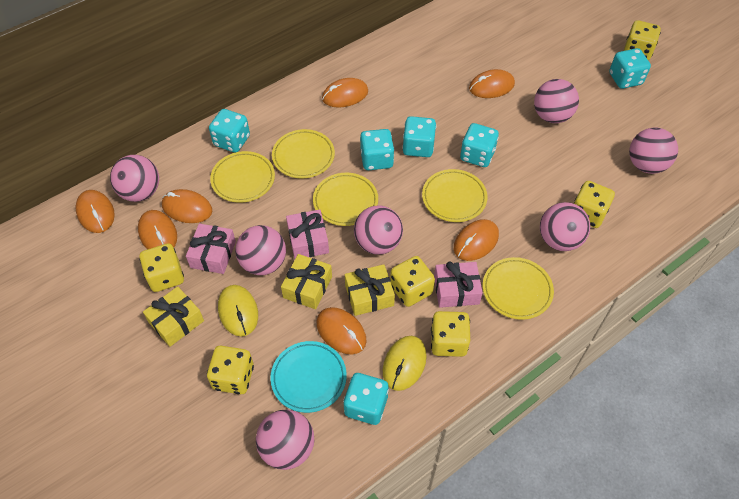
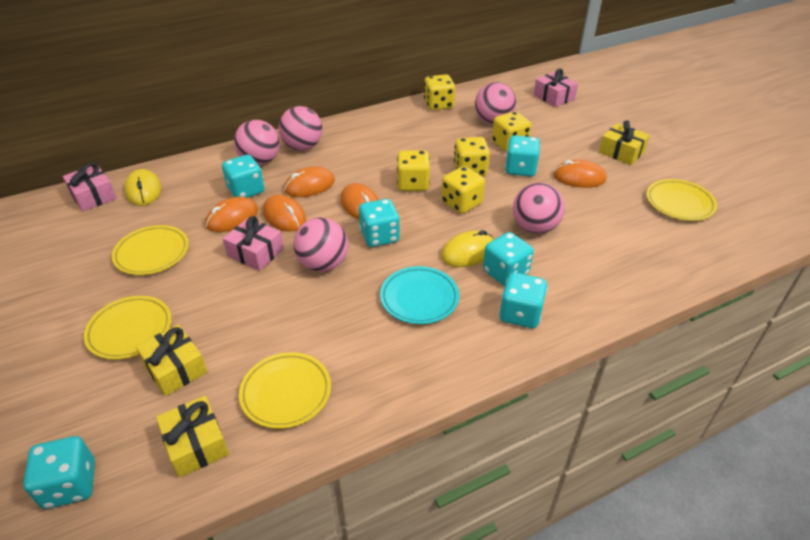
orange mouse: 7 -> 5
pink ball: 7 -> 5
yellow dice: 6 -> 5
yellow plate: 5 -> 4

